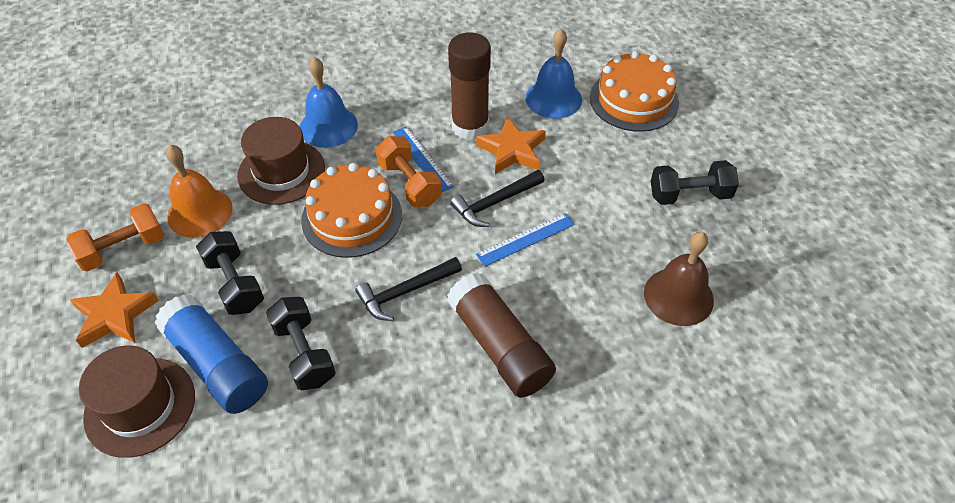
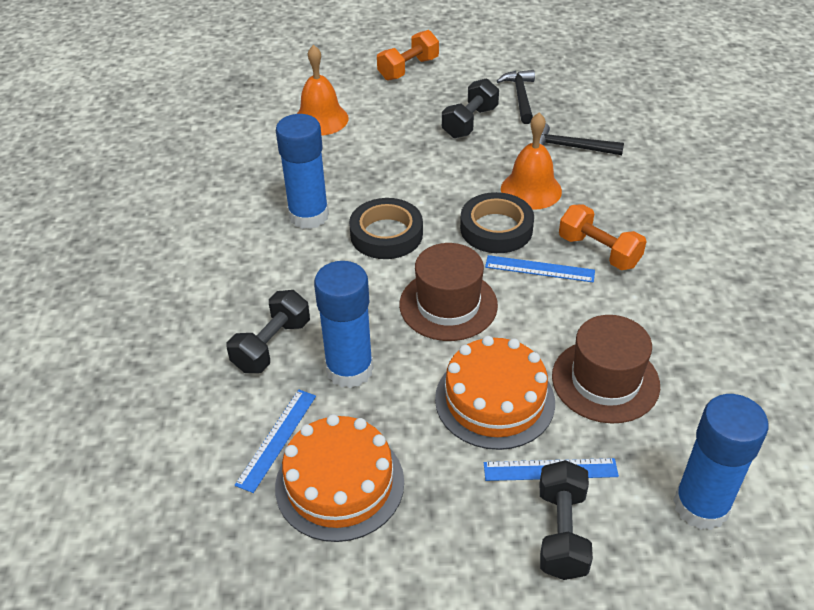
black tape: 0 -> 2
blue bell: 2 -> 0
blue glue stick: 1 -> 3
blue ruler: 2 -> 3
brown bell: 1 -> 0
brown glue stick: 2 -> 0
orange bell: 1 -> 2
orange star: 2 -> 0

